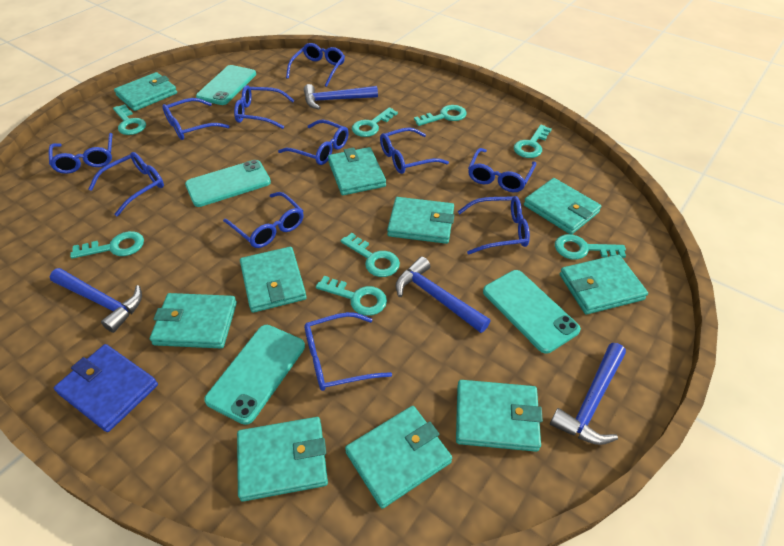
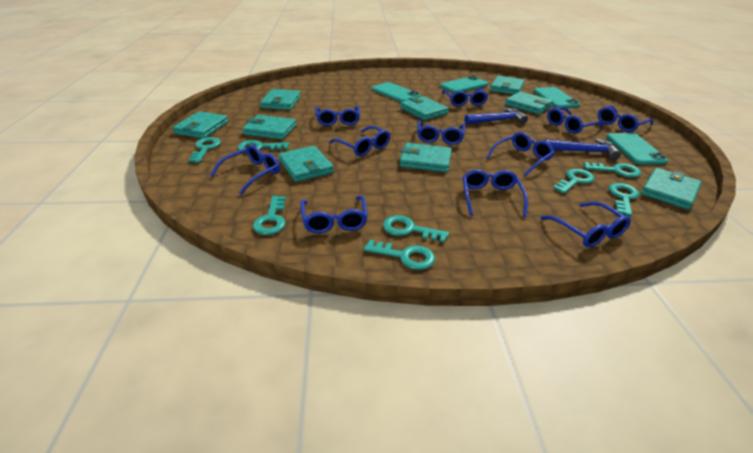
blue hammer: 4 -> 2
blue wallet: 1 -> 0
turquoise wallet: 10 -> 9

